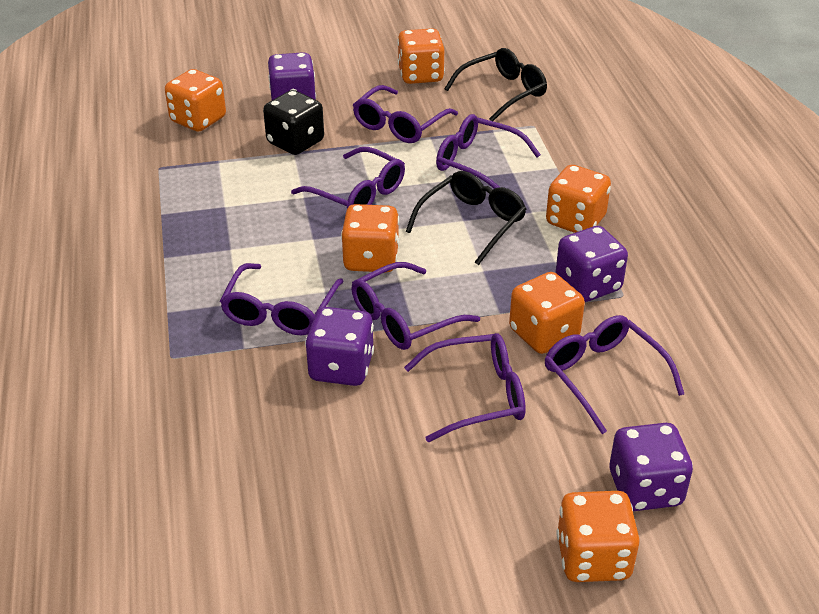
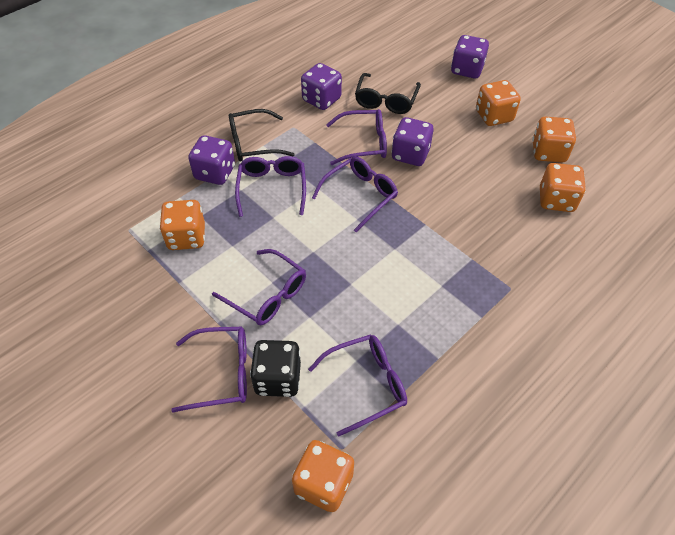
orange dice: 6 -> 5
purple glasses: 7 -> 6

